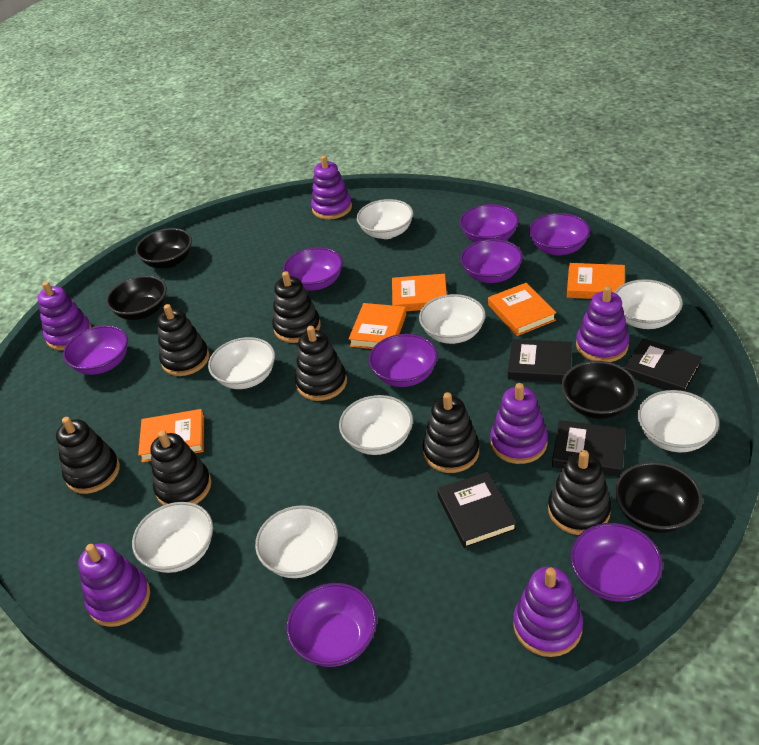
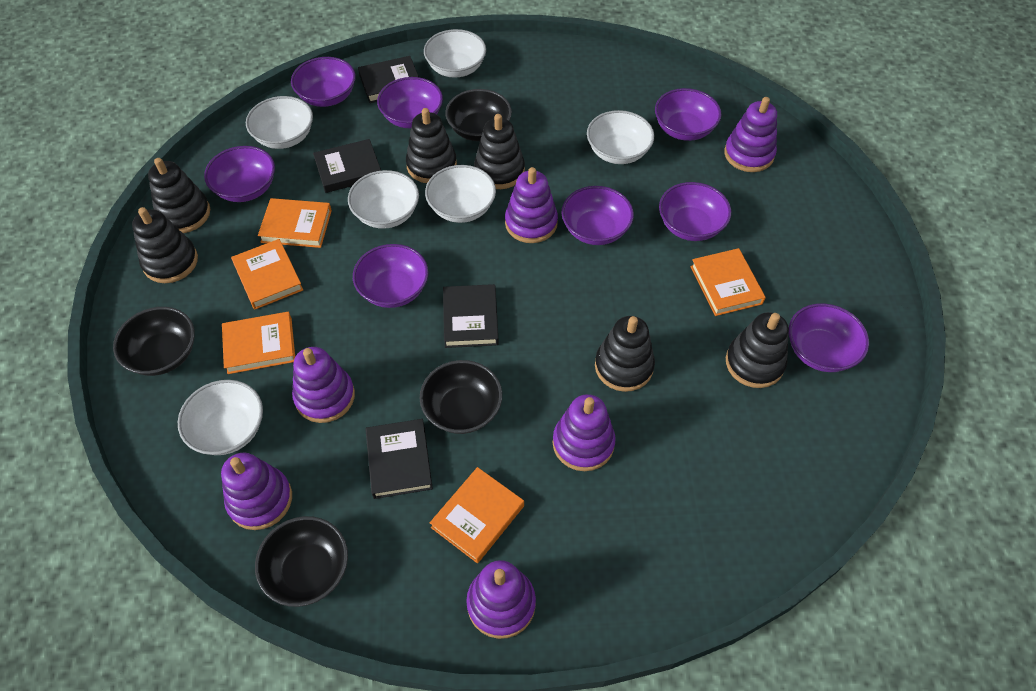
black stacking toy: 7 -> 6
white bowl: 8 -> 6

